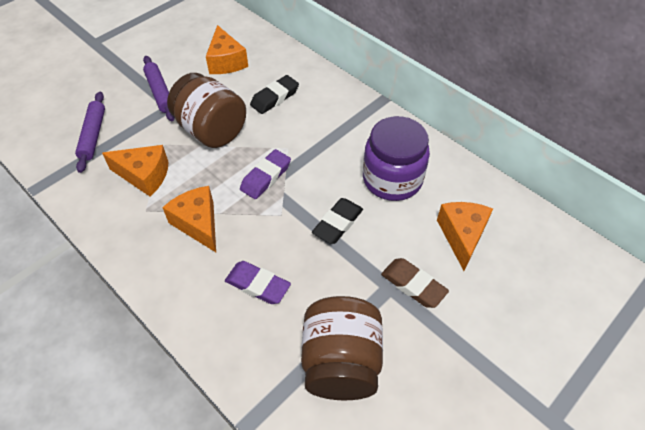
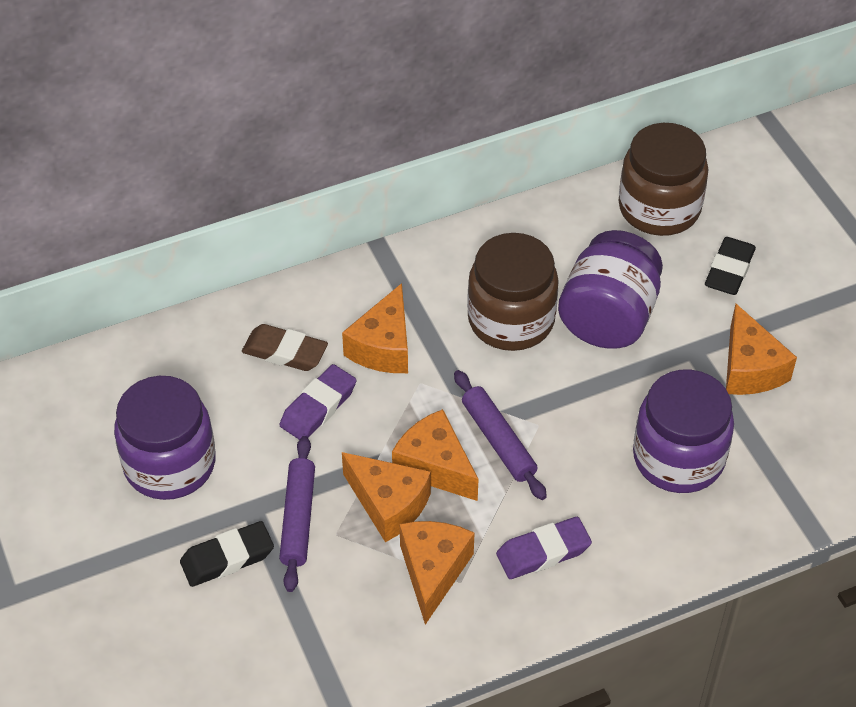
orange cheese: 4 -> 5
purple jar: 1 -> 3

